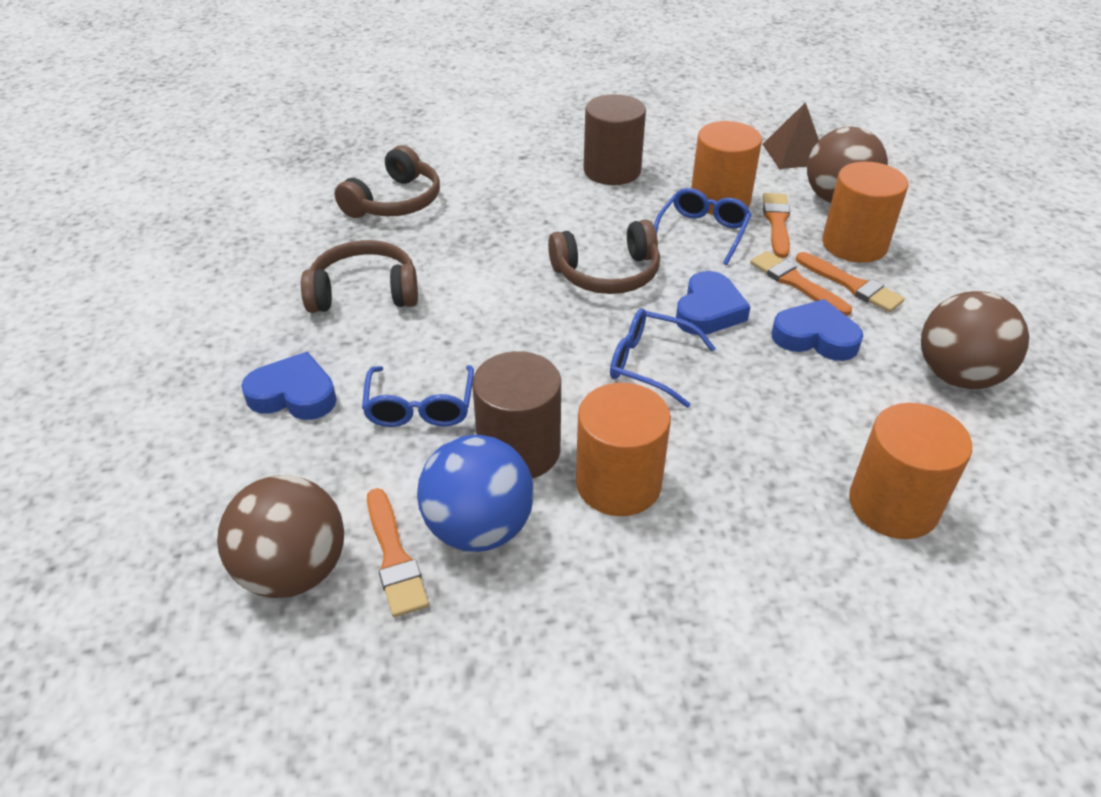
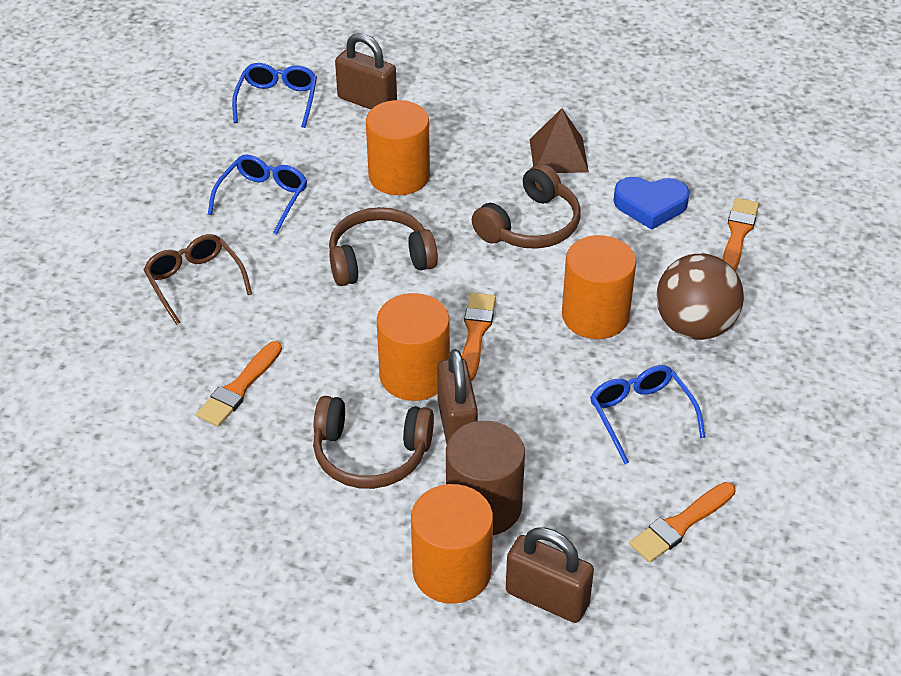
blue ball: 1 -> 0
blue heart: 3 -> 1
brown ball: 3 -> 1
brown cylinder: 2 -> 1
brown glasses: 0 -> 1
brown padlock: 0 -> 3

